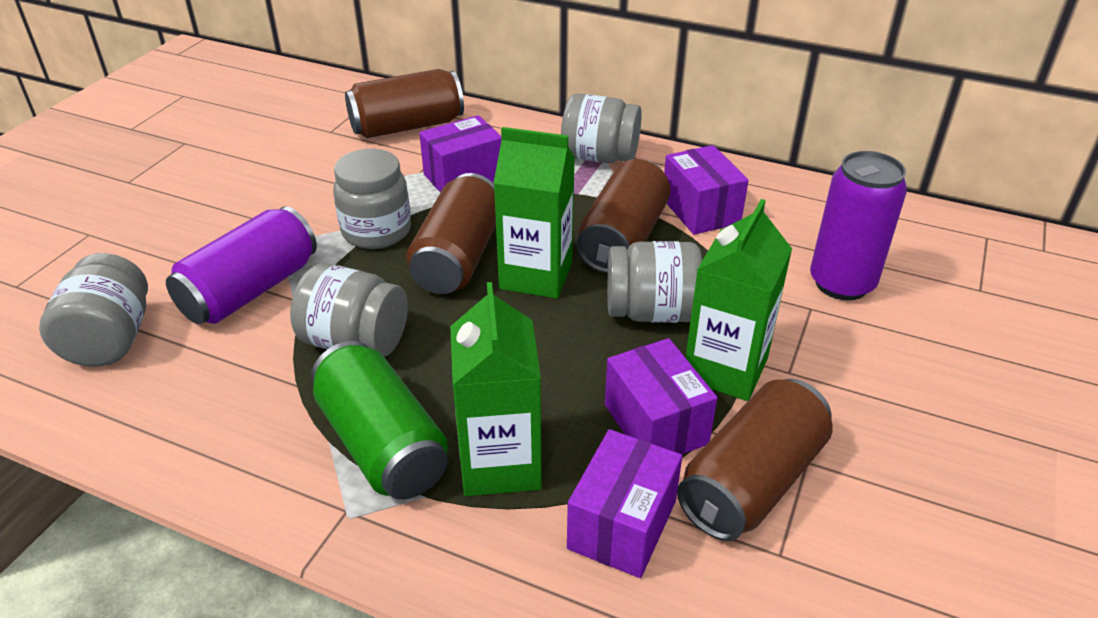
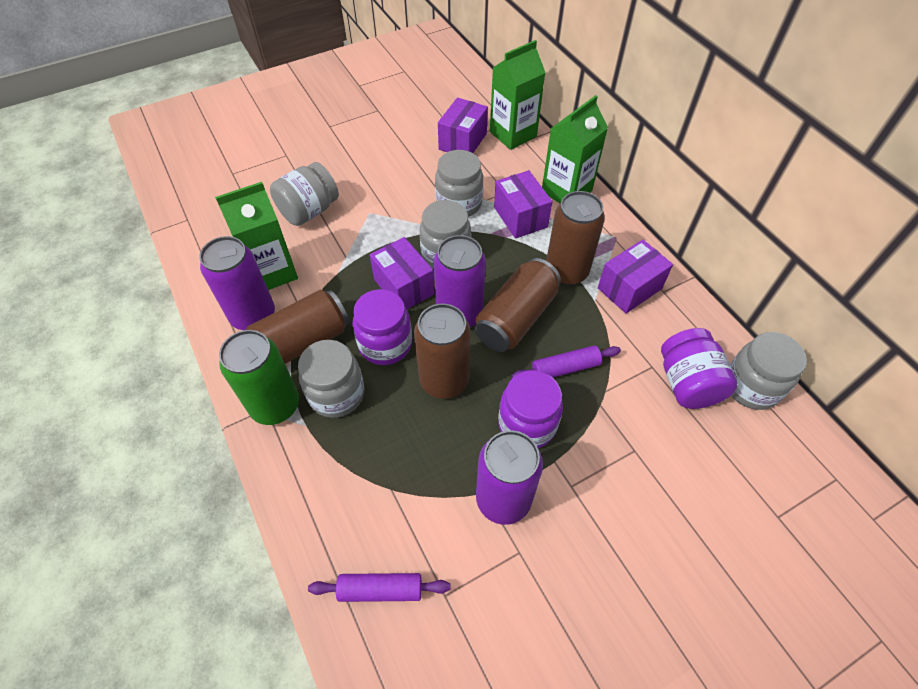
purple can: 2 -> 3
purple jar: 0 -> 3
purple rolling pin: 0 -> 2

